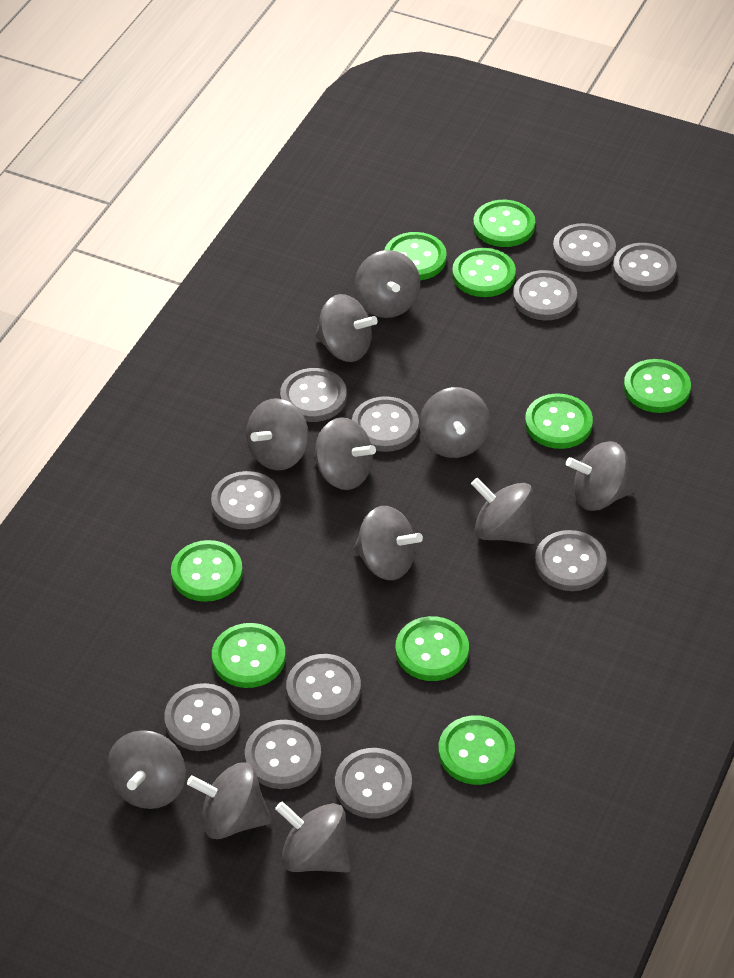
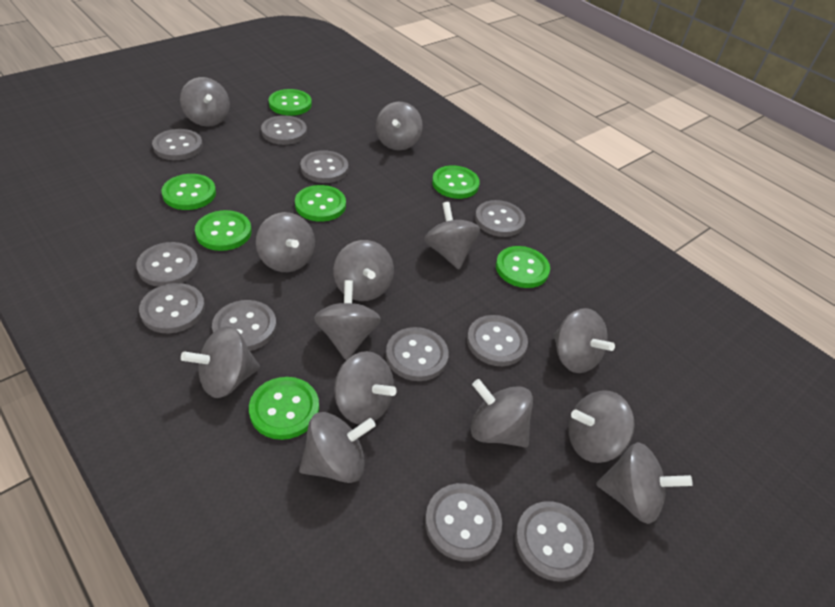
green button: 9 -> 7
grey spinning top: 11 -> 13

